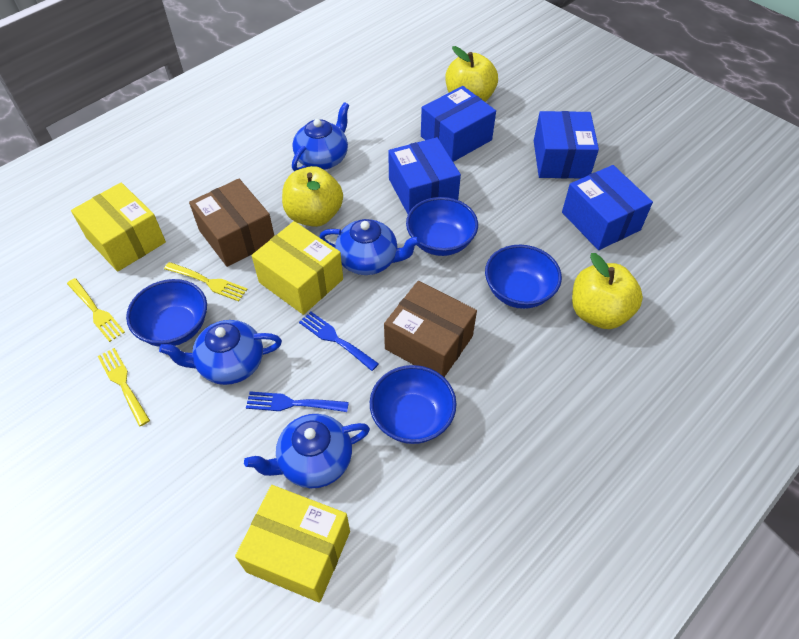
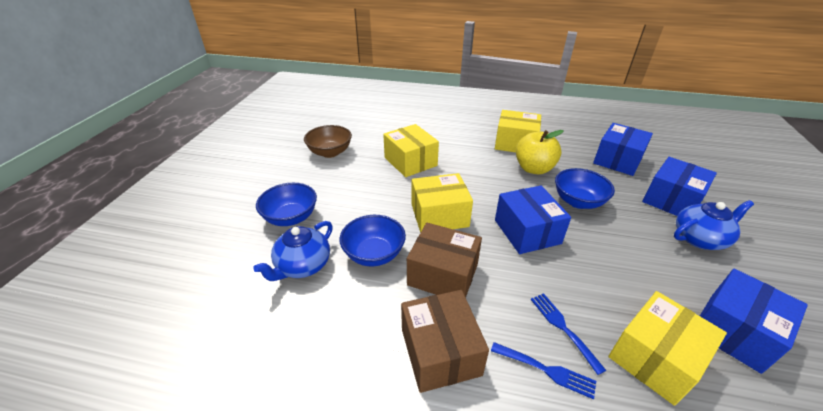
blue bowl: 4 -> 3
blue teapot: 4 -> 2
brown bowl: 0 -> 1
yellow apple: 3 -> 1
yellow box: 3 -> 4
yellow fork: 3 -> 0

